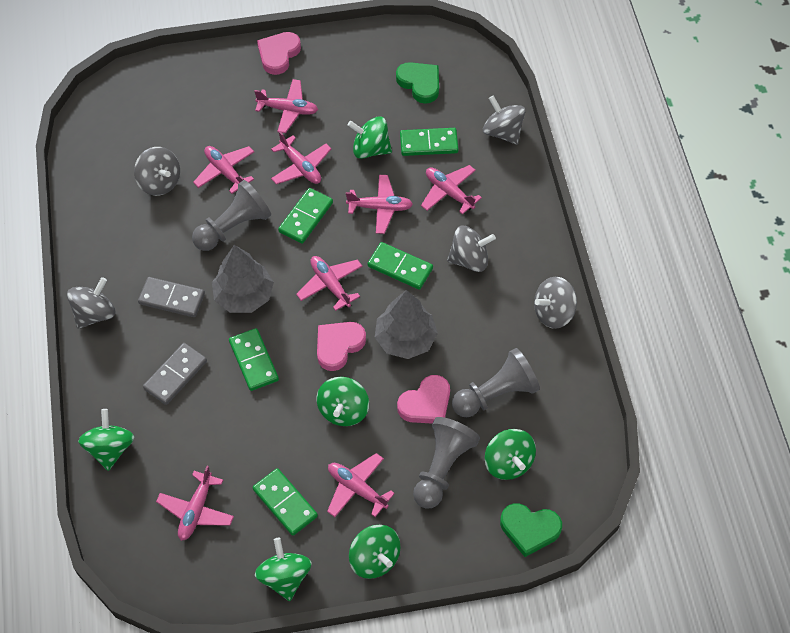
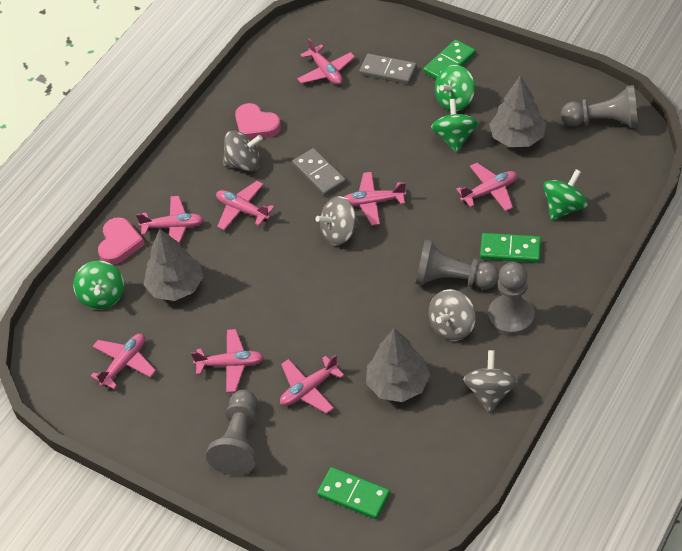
green domino: 5 -> 3
green heart: 2 -> 0
green spinning top: 6 -> 4
grey pawn: 3 -> 4
grey spinning top: 5 -> 4
grey tree: 2 -> 3
pink heart: 3 -> 2

